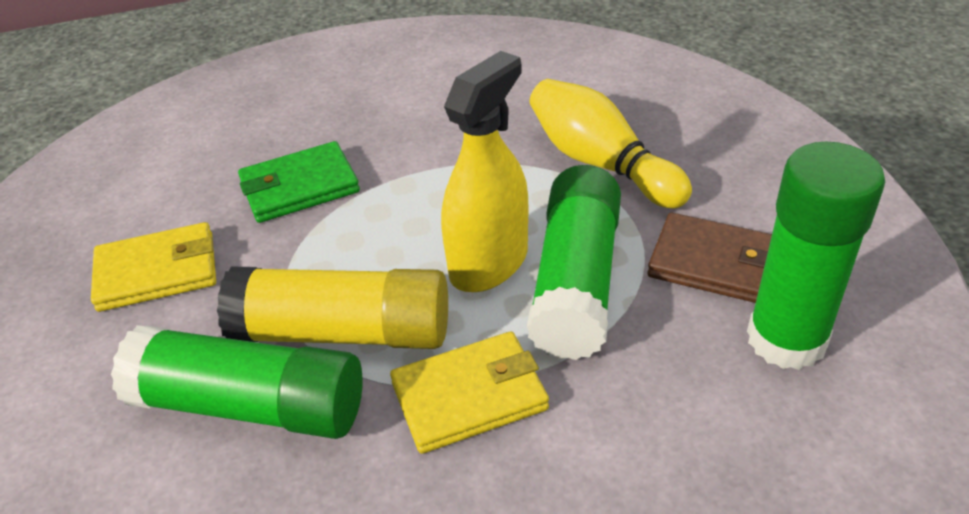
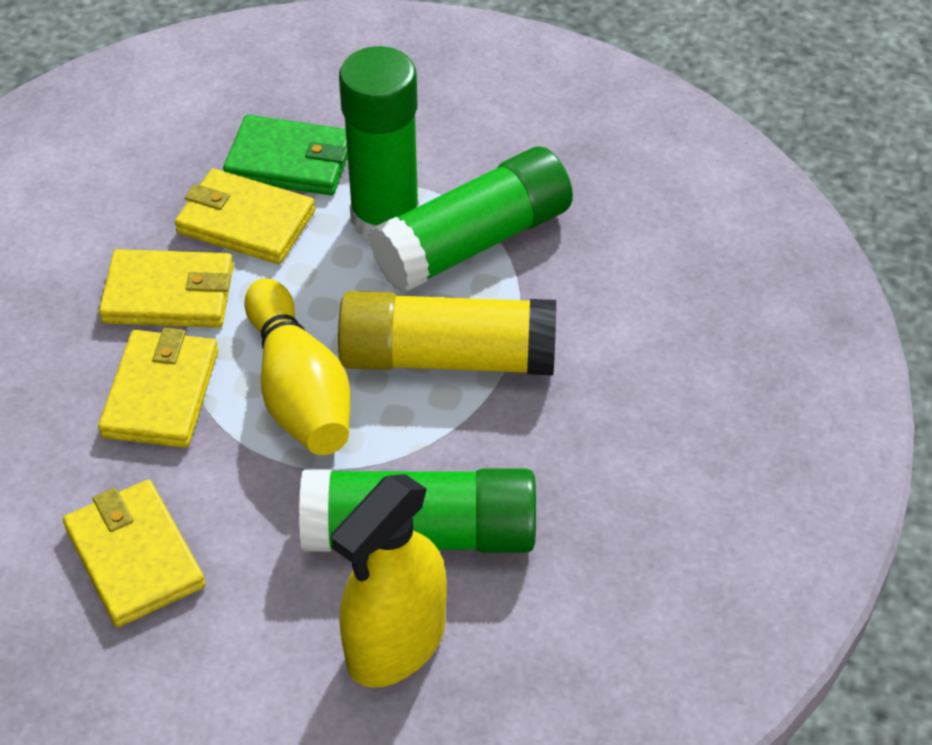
brown wallet: 1 -> 0
yellow wallet: 2 -> 4

